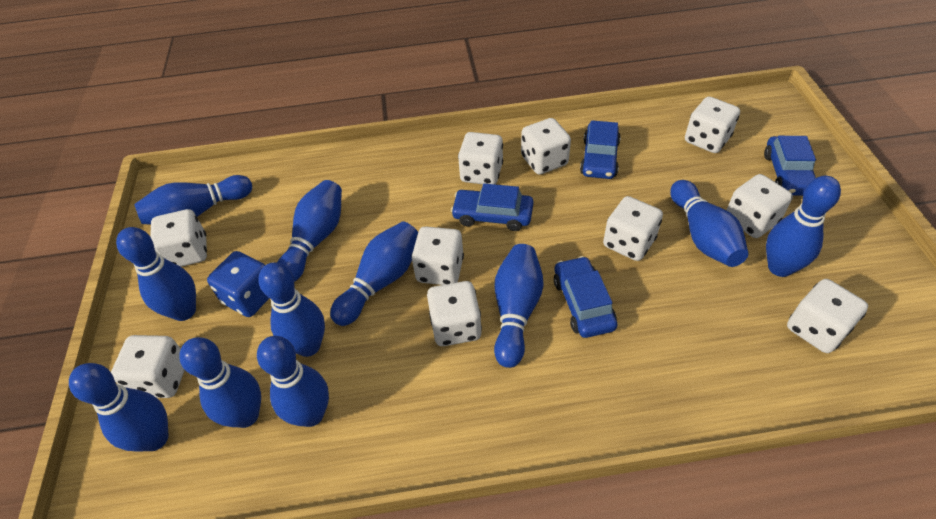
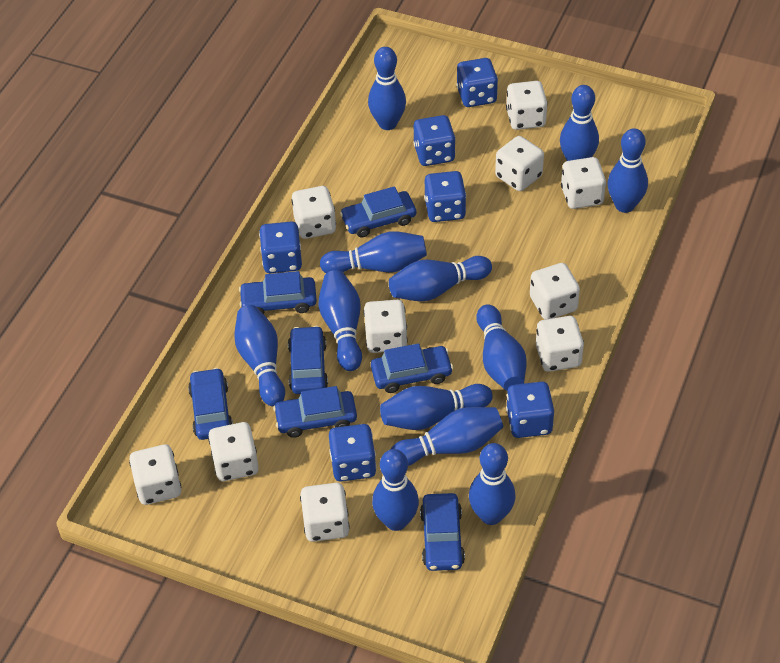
blue bowling pin: 11 -> 12
blue car: 4 -> 7
blue dice: 1 -> 6

